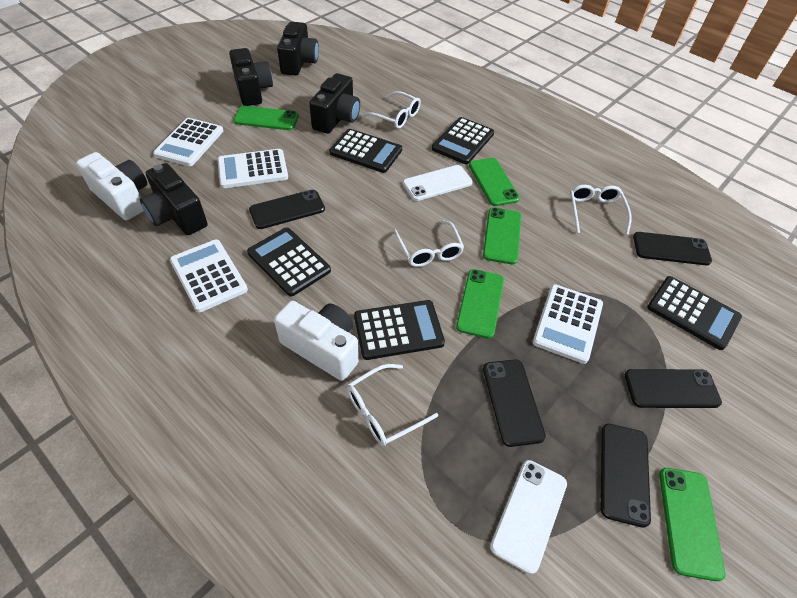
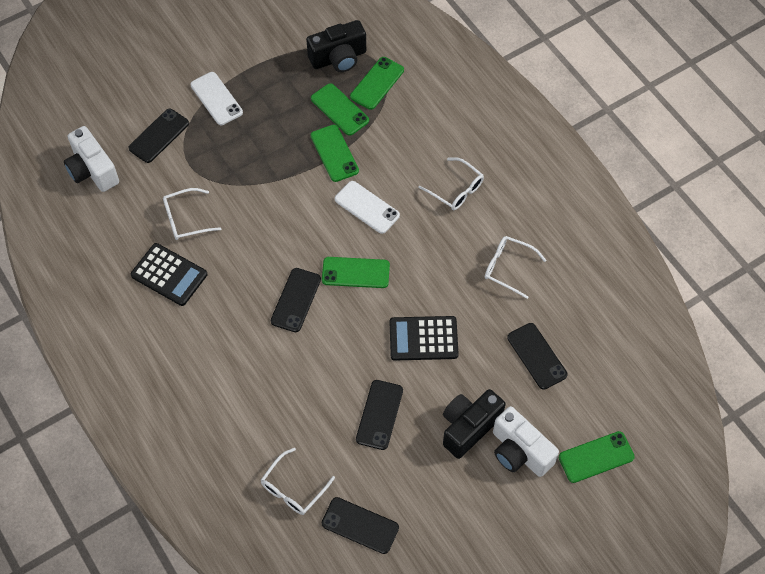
black calculator: 5 -> 2
black camera: 4 -> 2
white calculator: 4 -> 0

